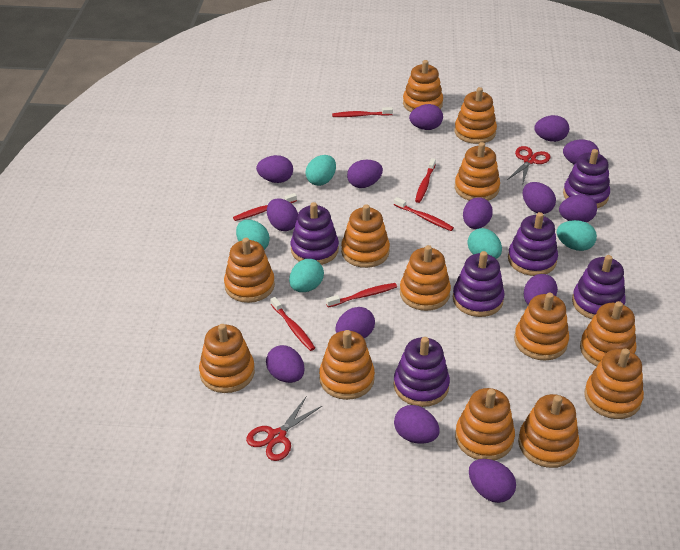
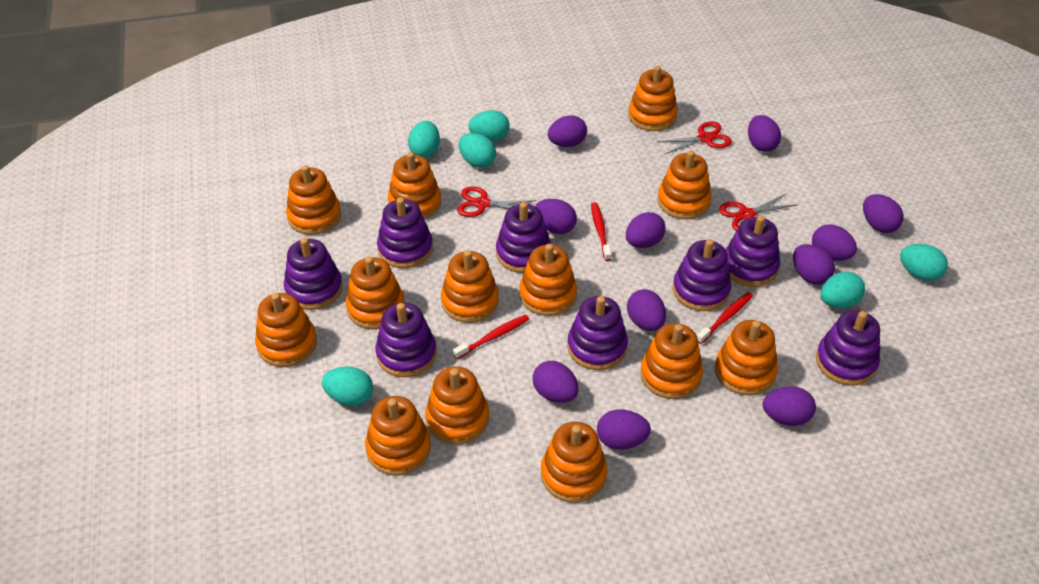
purple egg: 14 -> 11
purple stacking toy: 6 -> 8
red scissors: 2 -> 3
red toothbrush: 6 -> 3
turquoise egg: 5 -> 6

